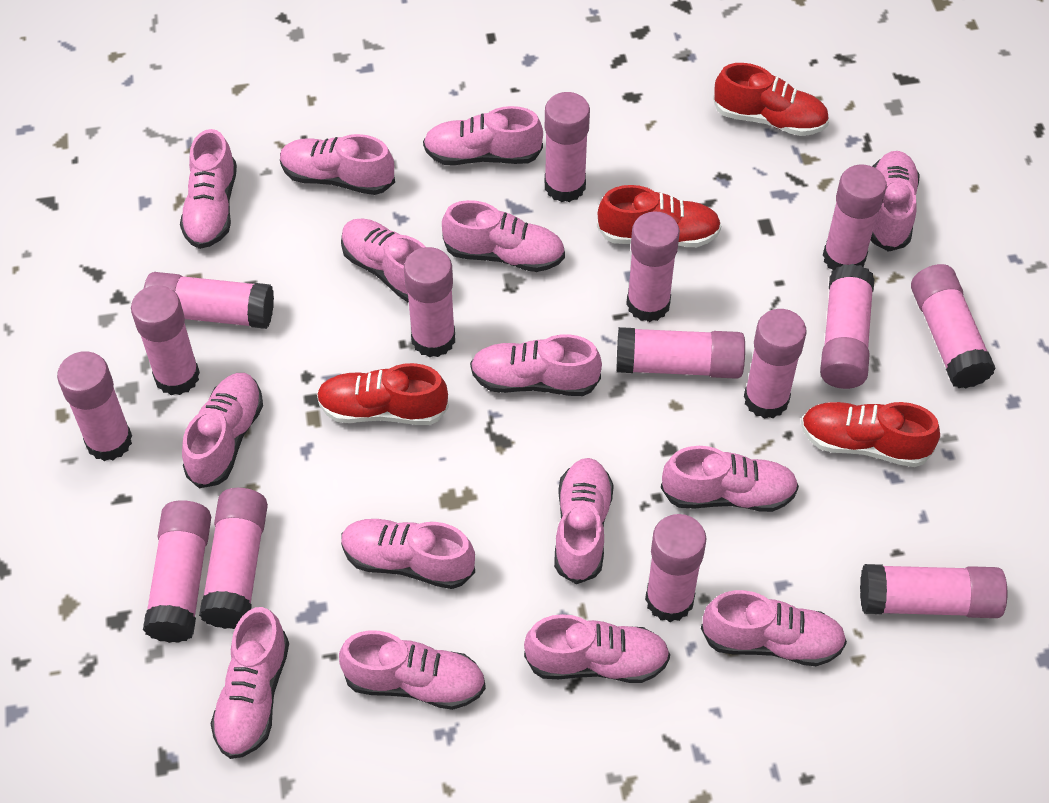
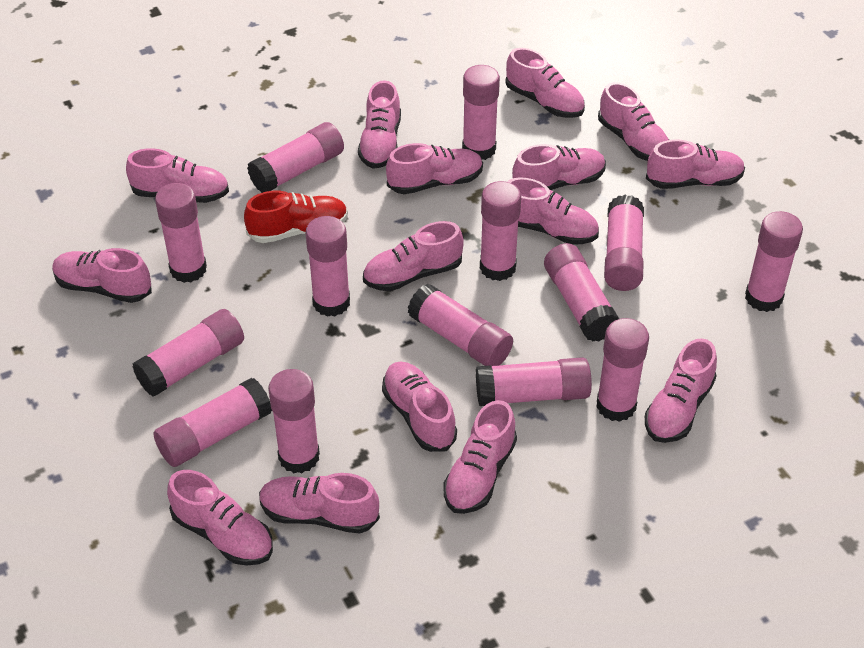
pink glue stick: 15 -> 14
red shoe: 4 -> 1

